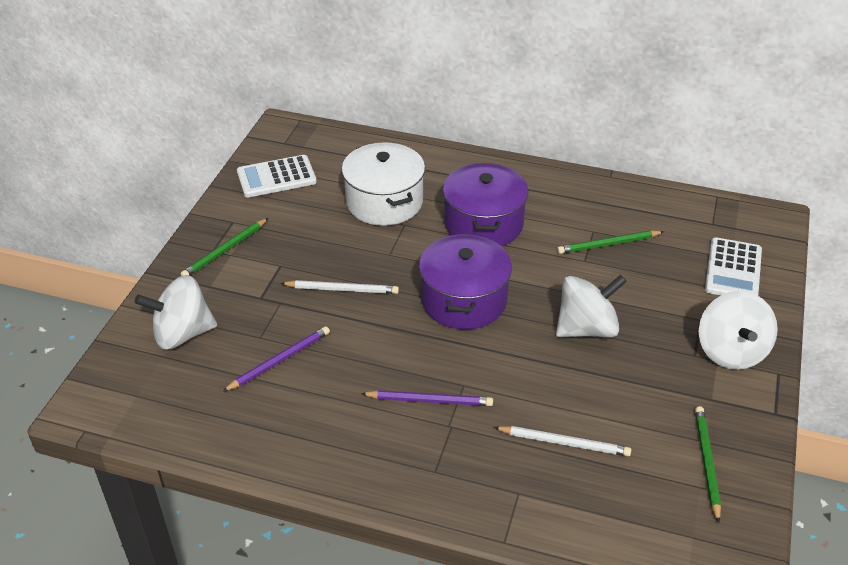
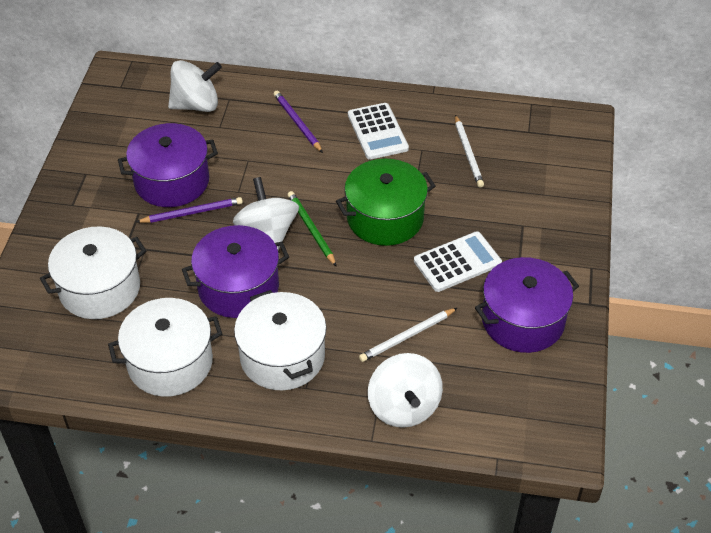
green pencil: 3 -> 1
green pot: 0 -> 1
purple pot: 2 -> 3
white pot: 1 -> 3

